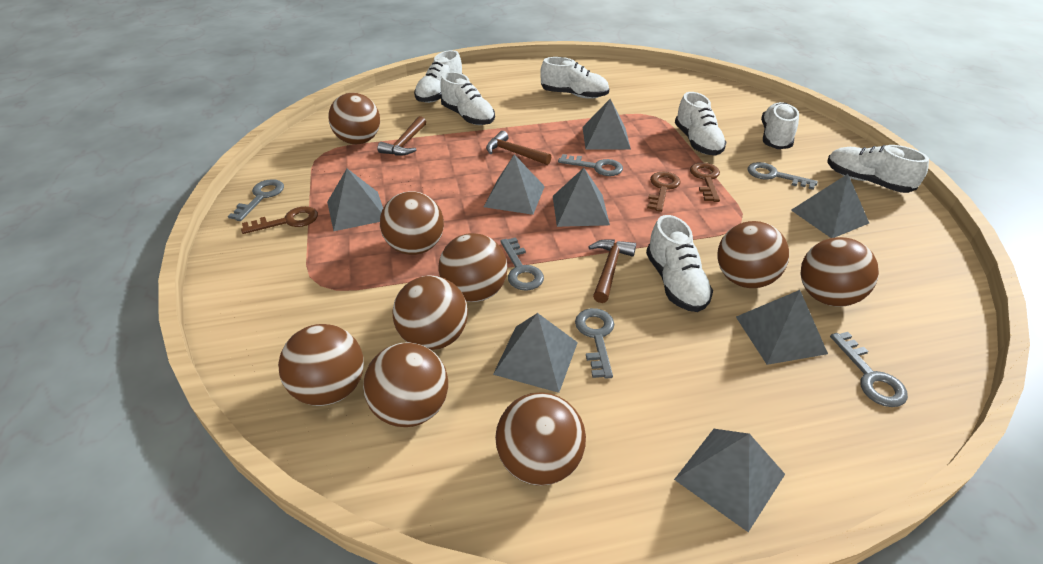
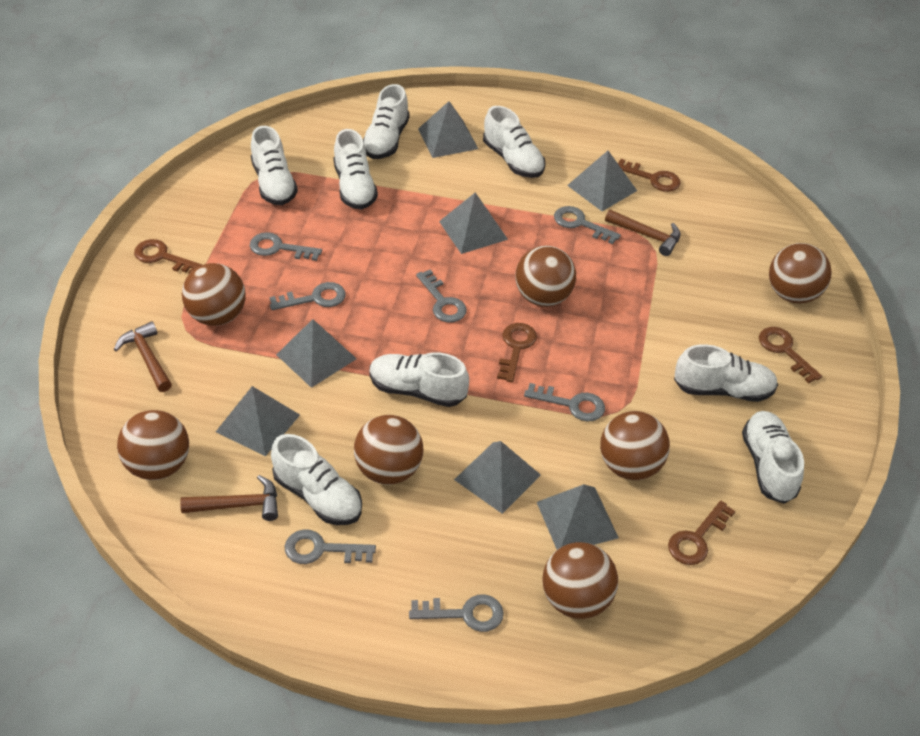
brown ball: 9 -> 7
brown key: 3 -> 5
grey key: 6 -> 7
grey pyramid: 8 -> 7
white shoe: 7 -> 8

